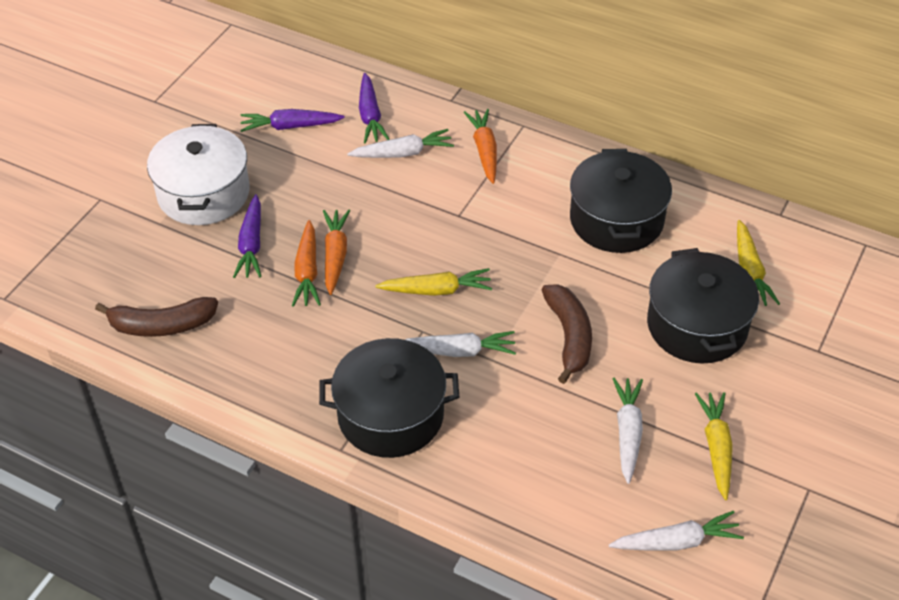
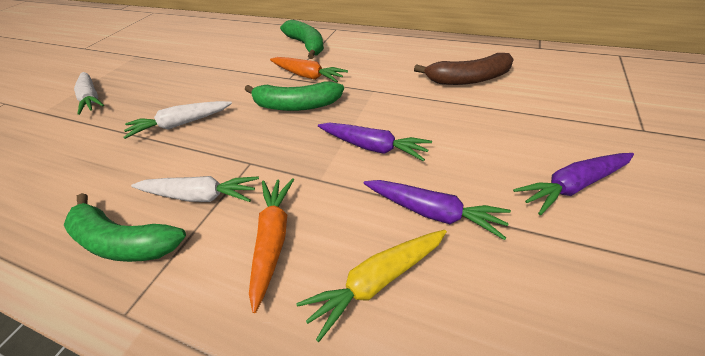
black pot: 3 -> 0
brown banana: 2 -> 1
green banana: 0 -> 3
orange carrot: 3 -> 2
white carrot: 4 -> 3
white pot: 1 -> 0
yellow carrot: 3 -> 1

